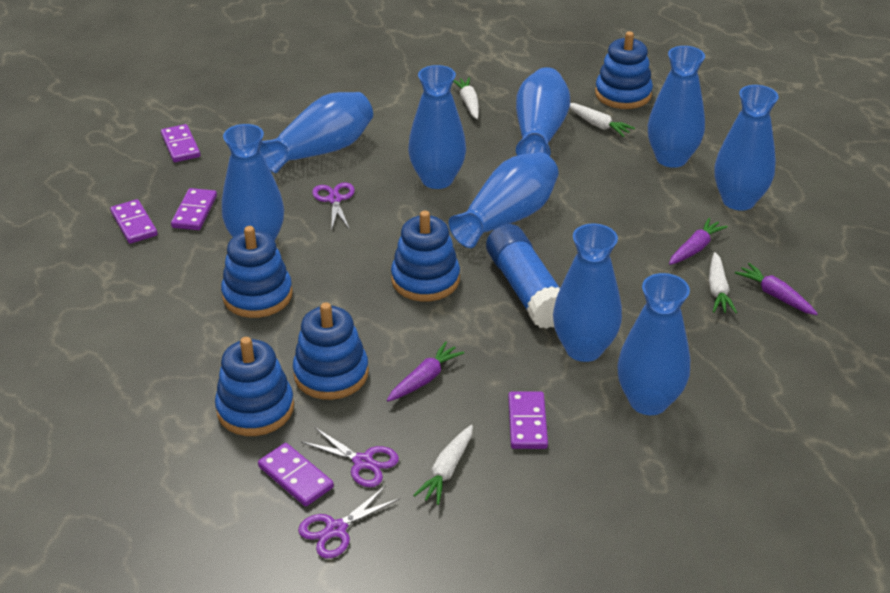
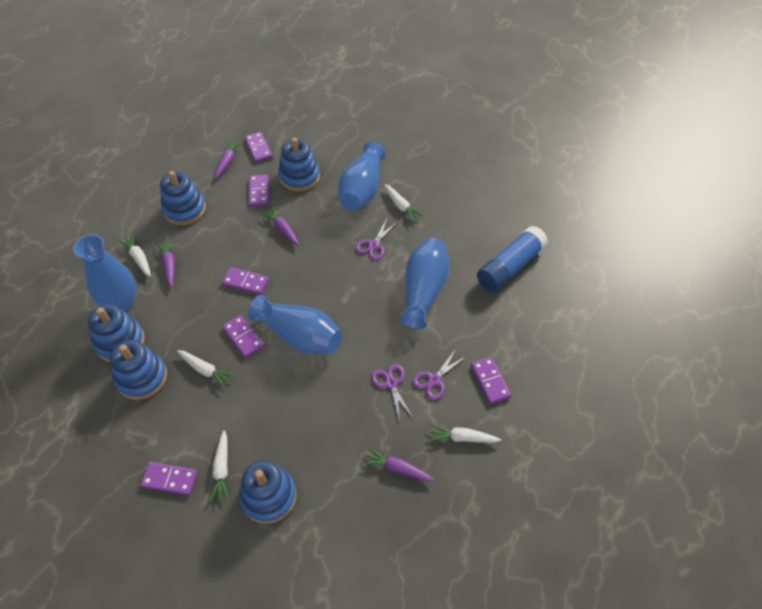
blue vase: 9 -> 4
purple carrot: 3 -> 4
purple domino: 5 -> 6
white carrot: 4 -> 5

